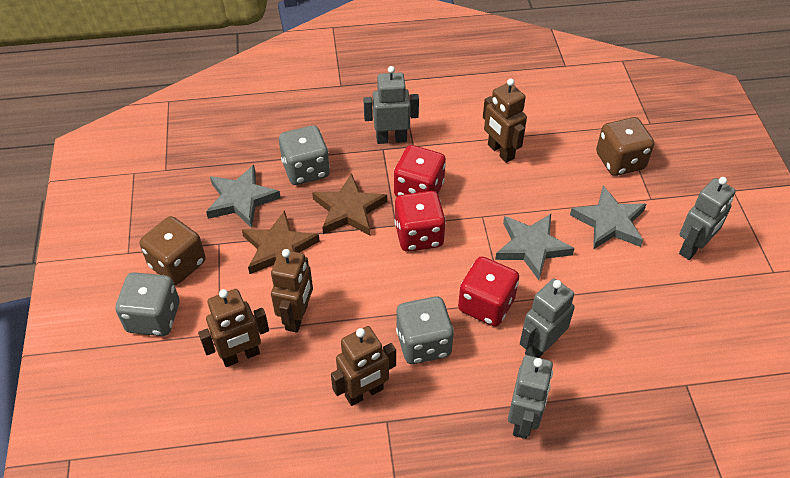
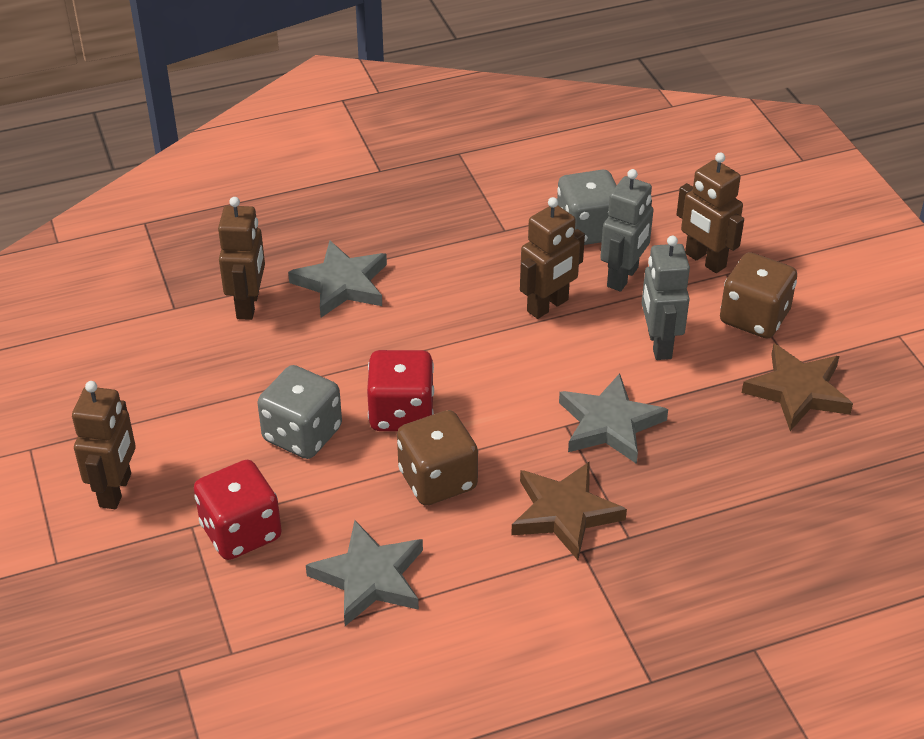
grey dice: 3 -> 2
grey robot: 4 -> 2
red dice: 3 -> 2

